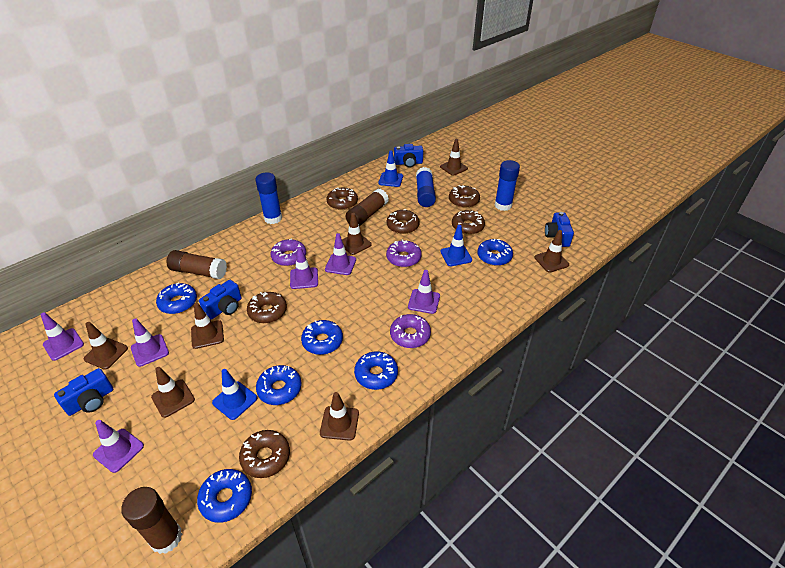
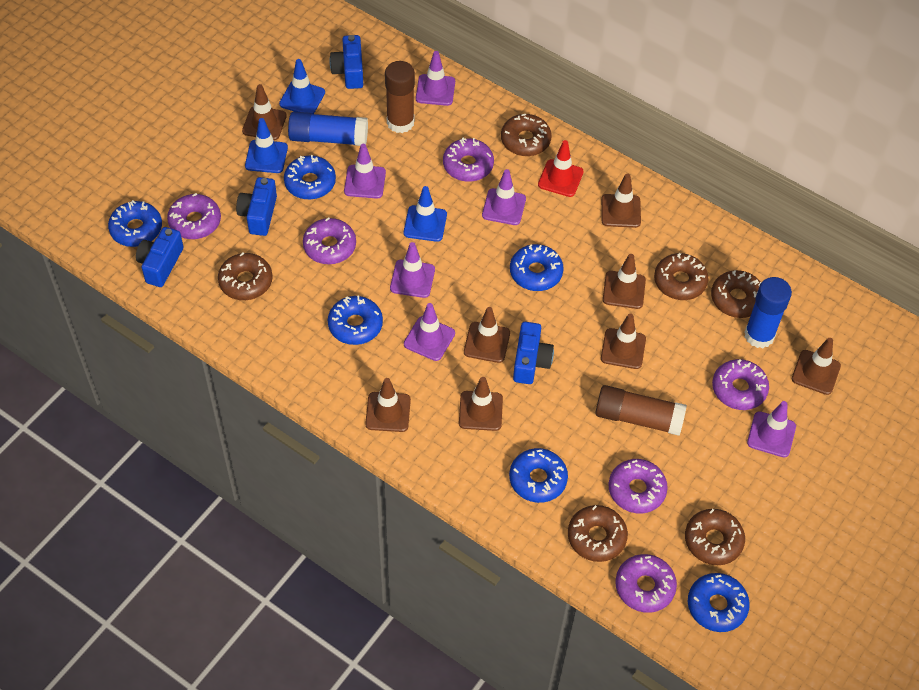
blue glue stick: 3 -> 2
brown glue stick: 3 -> 2
brown traffic cone: 7 -> 8
purple donut: 3 -> 6
red traffic cone: 0 -> 1

